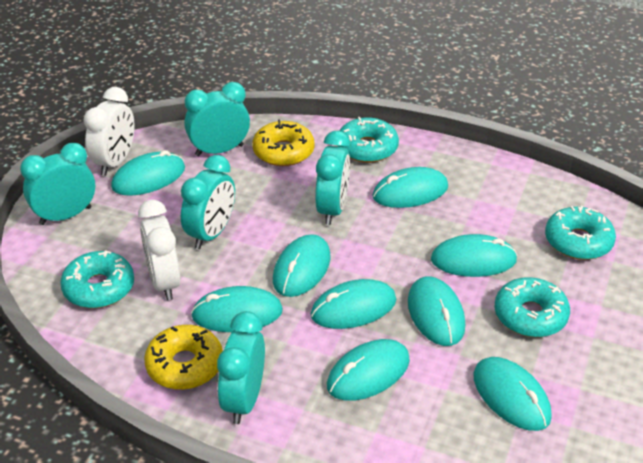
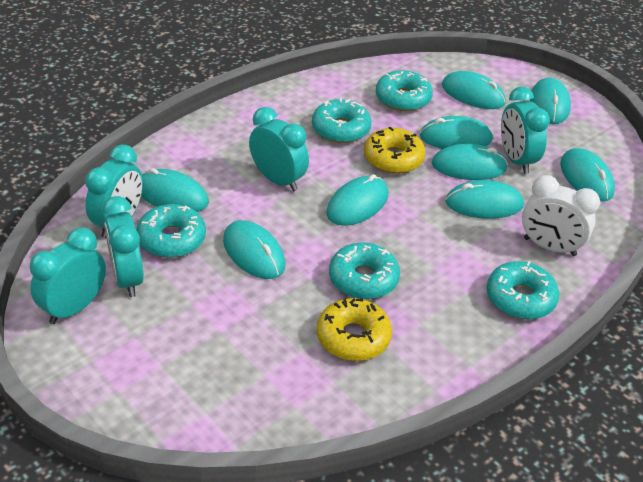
turquoise donut: 4 -> 5
white clock: 2 -> 1

